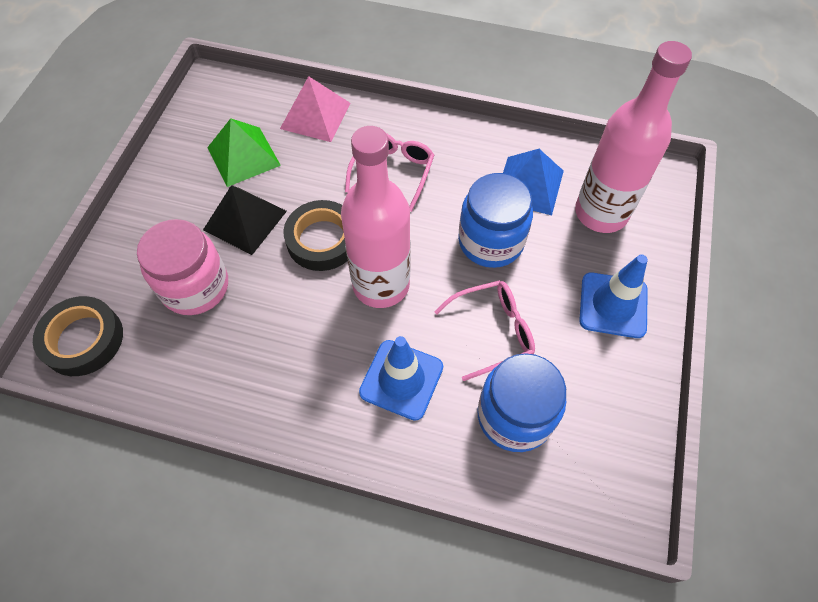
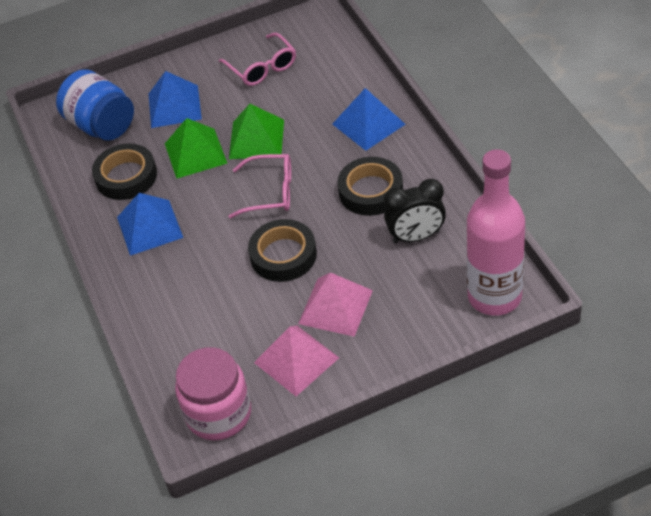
black clock: 0 -> 1
black pyramid: 1 -> 0
black tape: 2 -> 3
blue jar: 2 -> 1
blue pyramid: 1 -> 3
blue traffic cone: 2 -> 0
green pyramid: 1 -> 2
pink bottle: 2 -> 1
pink pyramid: 1 -> 2

